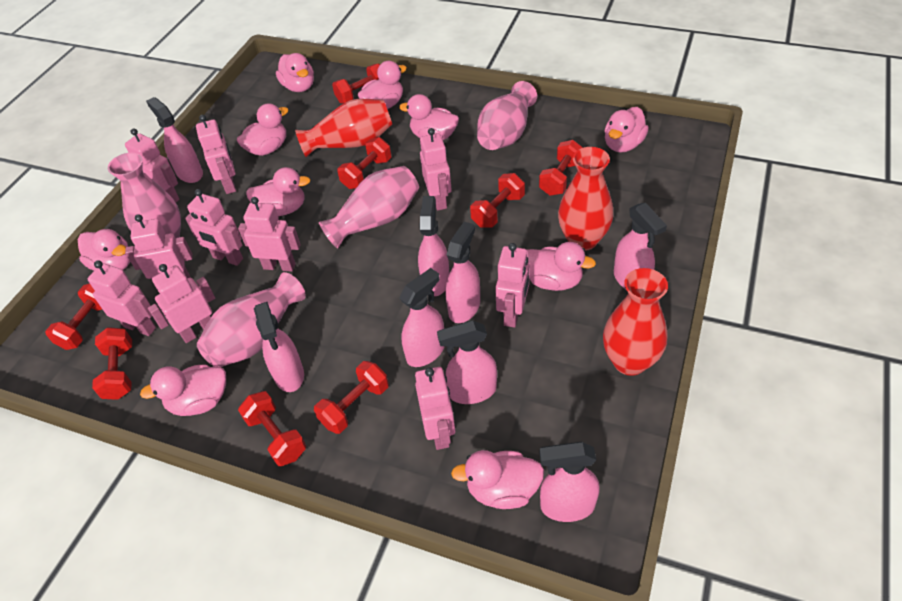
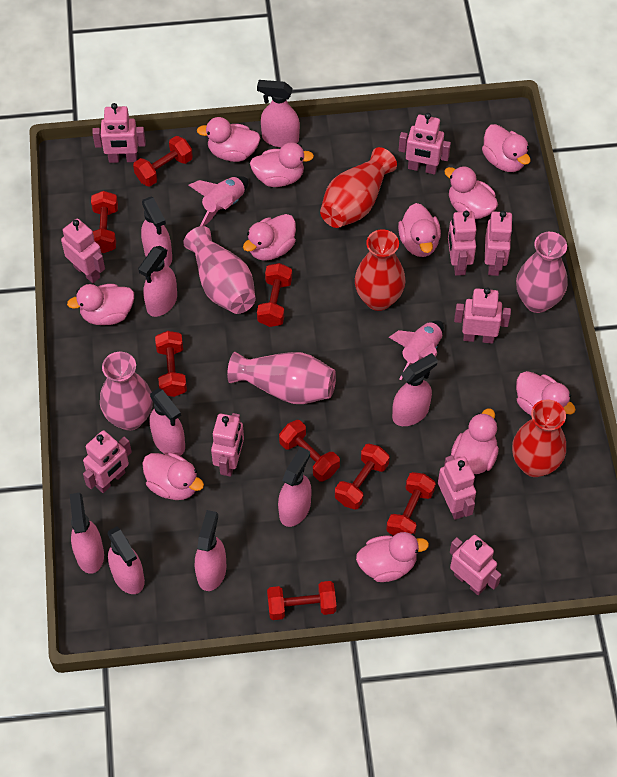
pink duck: 10 -> 11
pink rocket: 0 -> 2
pink spray bottle: 8 -> 9

